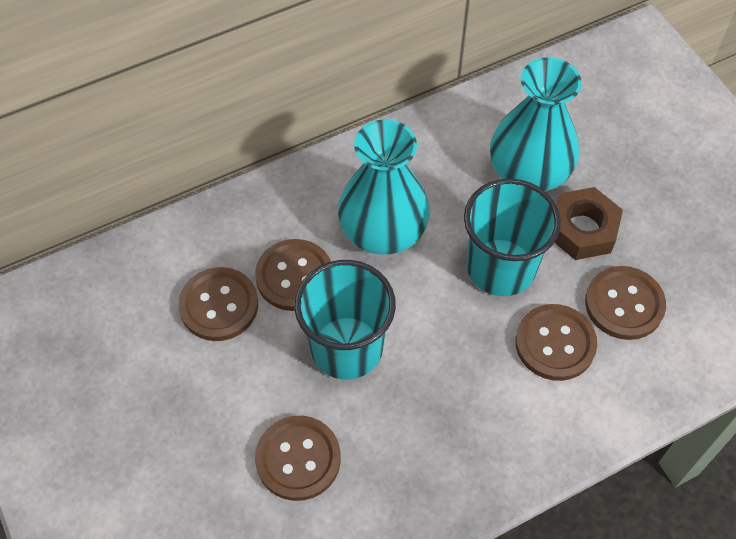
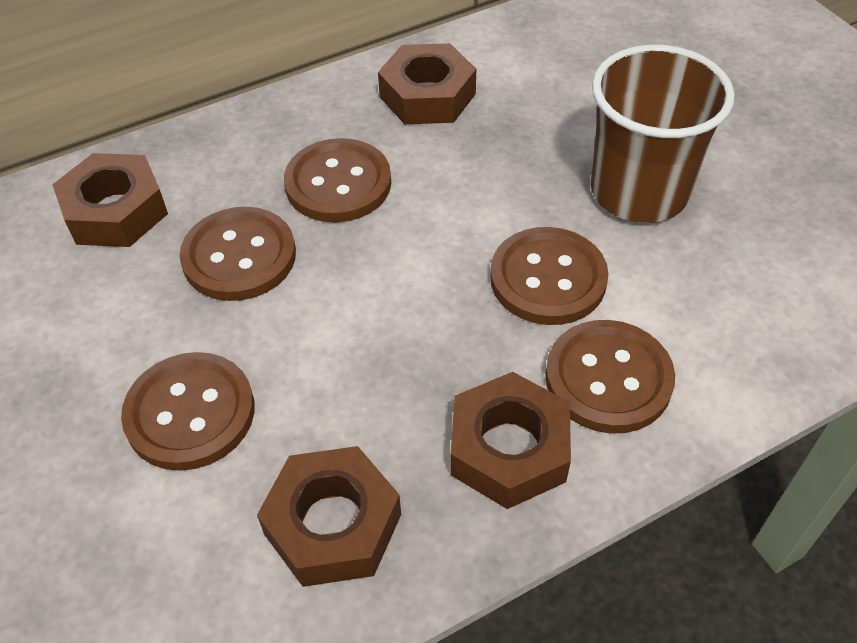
brown cup: 0 -> 1
brown nut: 1 -> 4
turquoise cup: 2 -> 0
turquoise vase: 2 -> 0

